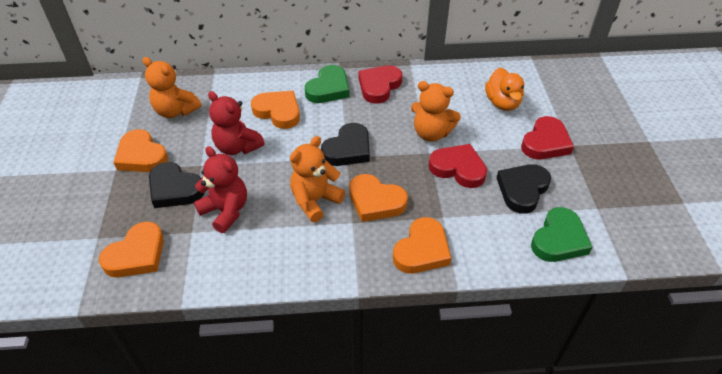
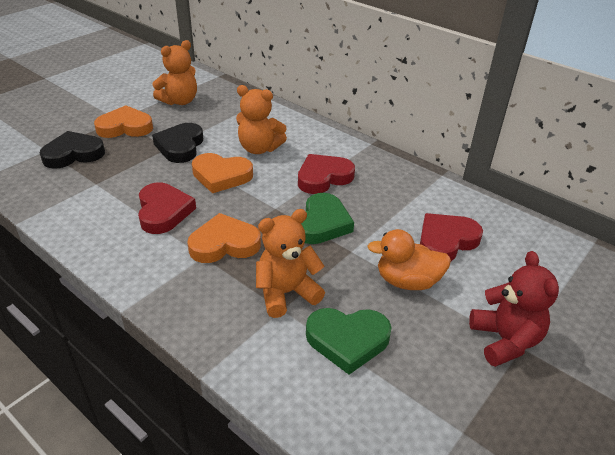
black heart: 3 -> 2
orange heart: 5 -> 3
red teddy bear: 2 -> 1

